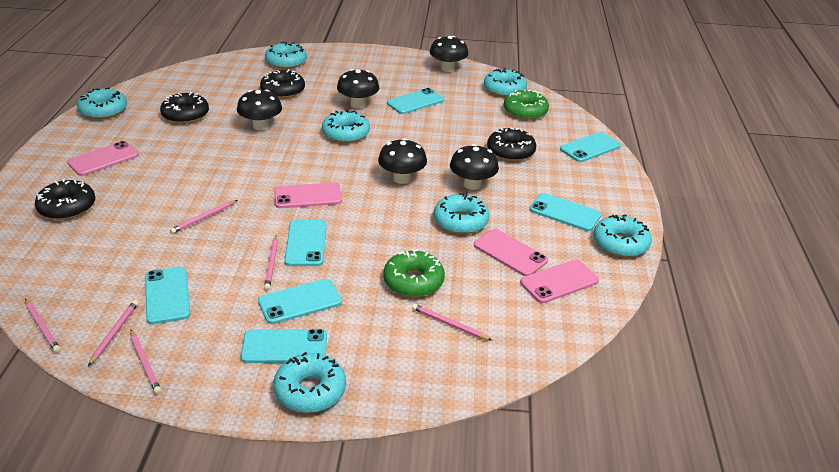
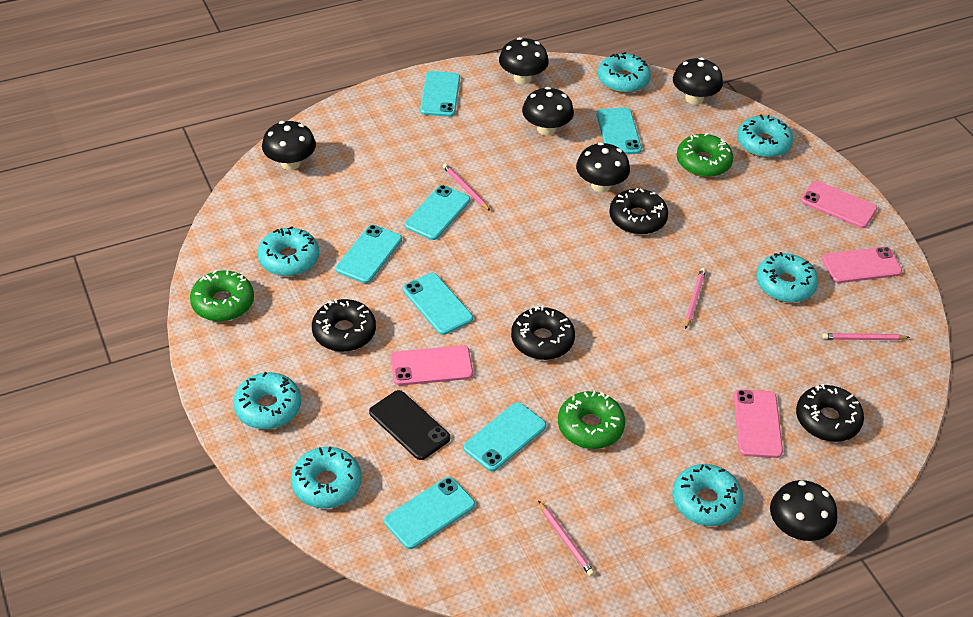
black mushroom: 5 -> 6
black phone: 0 -> 1
green donut: 2 -> 3
pink pencil: 6 -> 4

